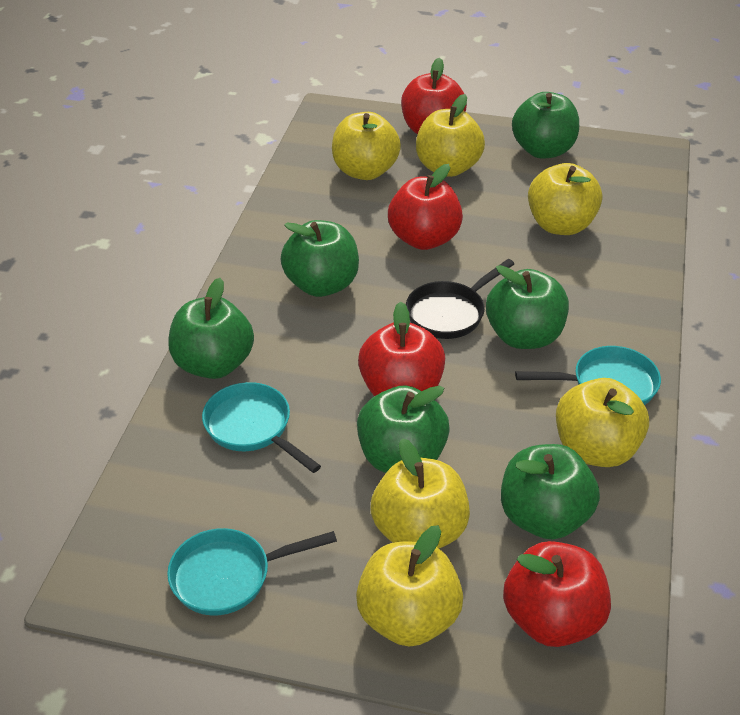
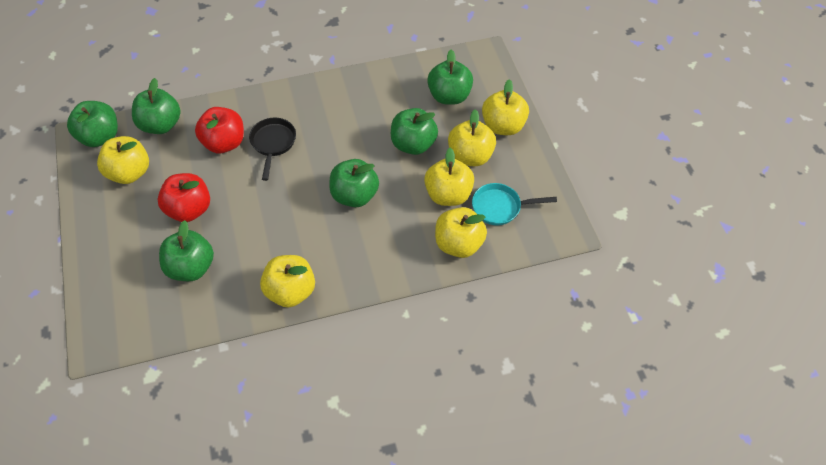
red apple: 4 -> 2
turquoise pan: 3 -> 1

